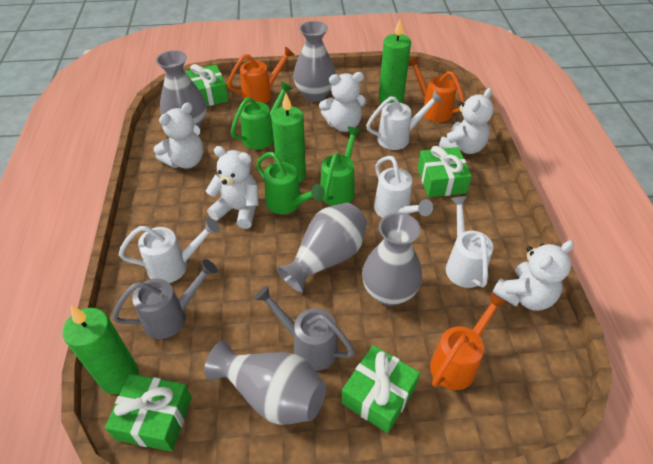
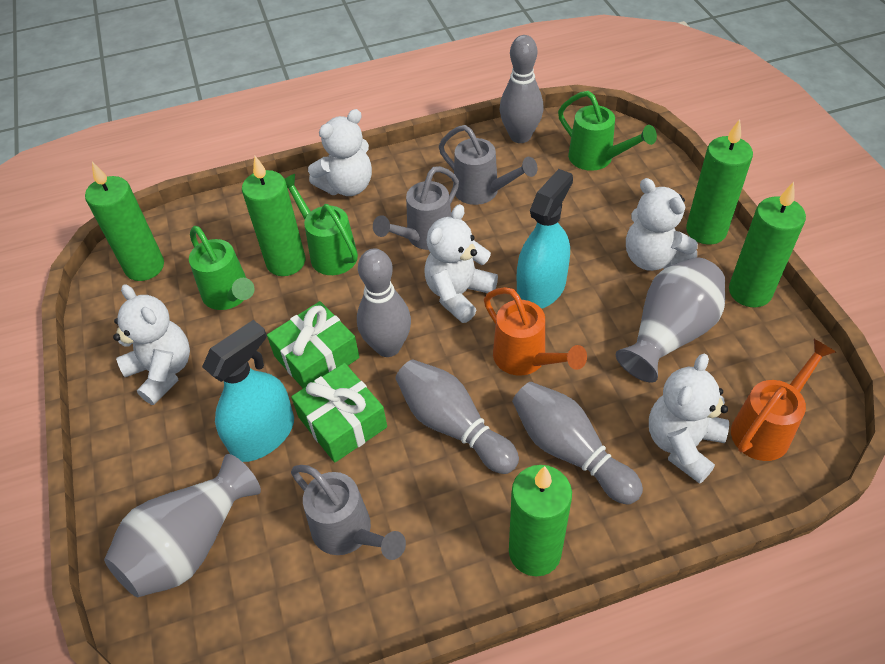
green candle: 3 -> 5
green gift: 4 -> 2
grey bowling pin: 0 -> 4
grey vase: 5 -> 2
grey watering can: 2 -> 3
orange watering can: 3 -> 2
turquoise spray bottle: 0 -> 2
white watering can: 4 -> 0

